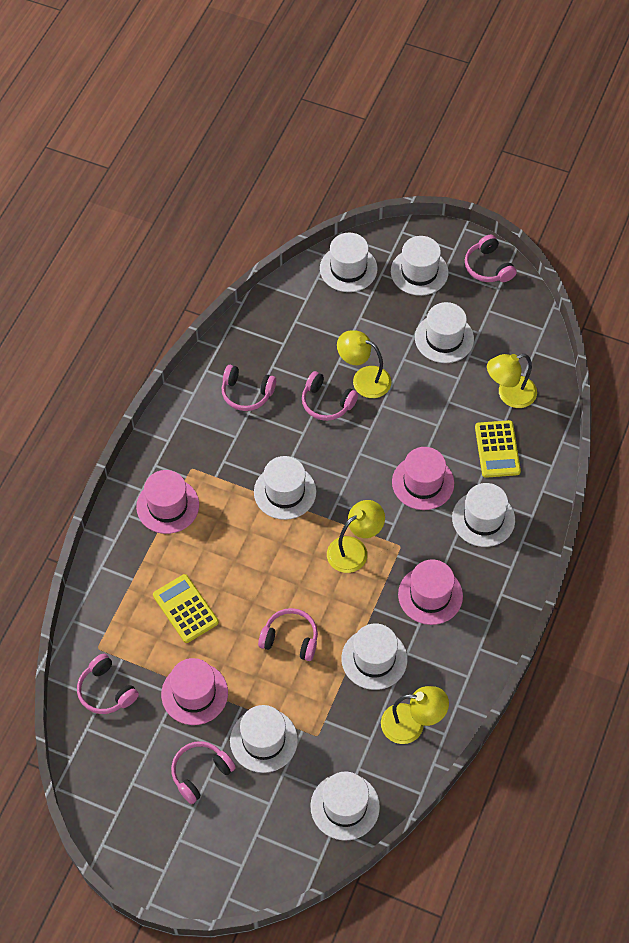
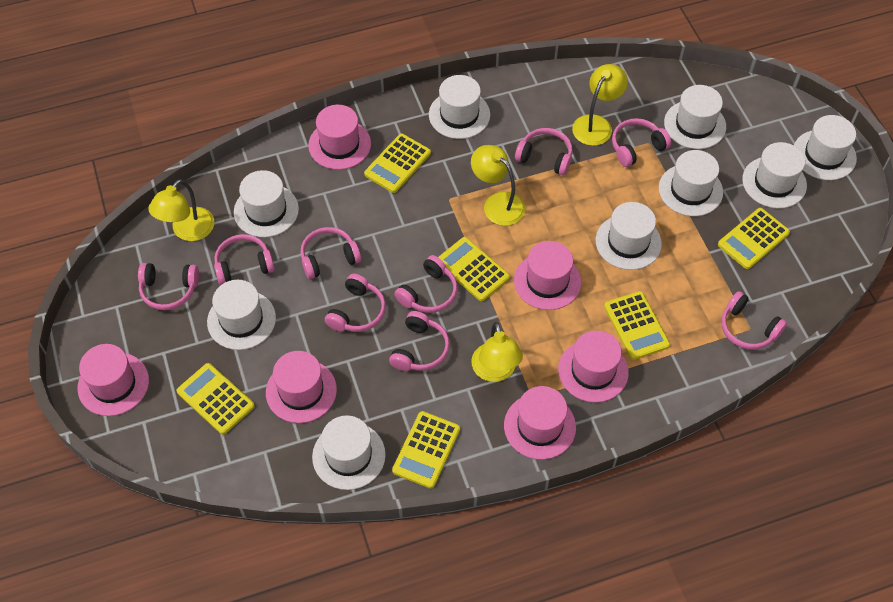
pink hat: 4 -> 6
pink headphones: 6 -> 9
white hat: 8 -> 9
yellow calculator: 2 -> 6

